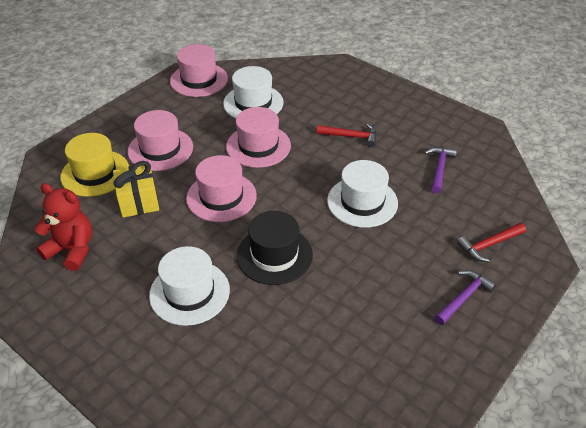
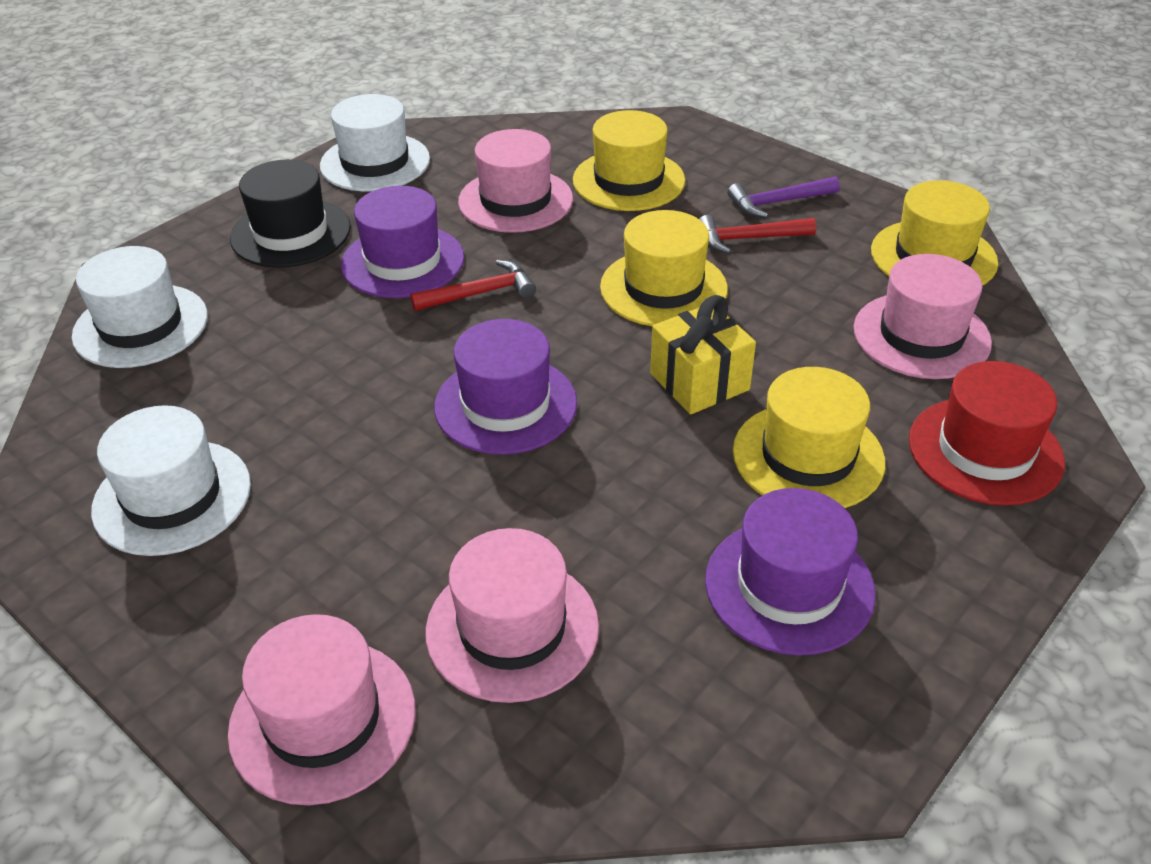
purple hammer: 2 -> 1
purple hat: 0 -> 3
red hat: 0 -> 1
red teddy bear: 1 -> 0
yellow hat: 1 -> 4

